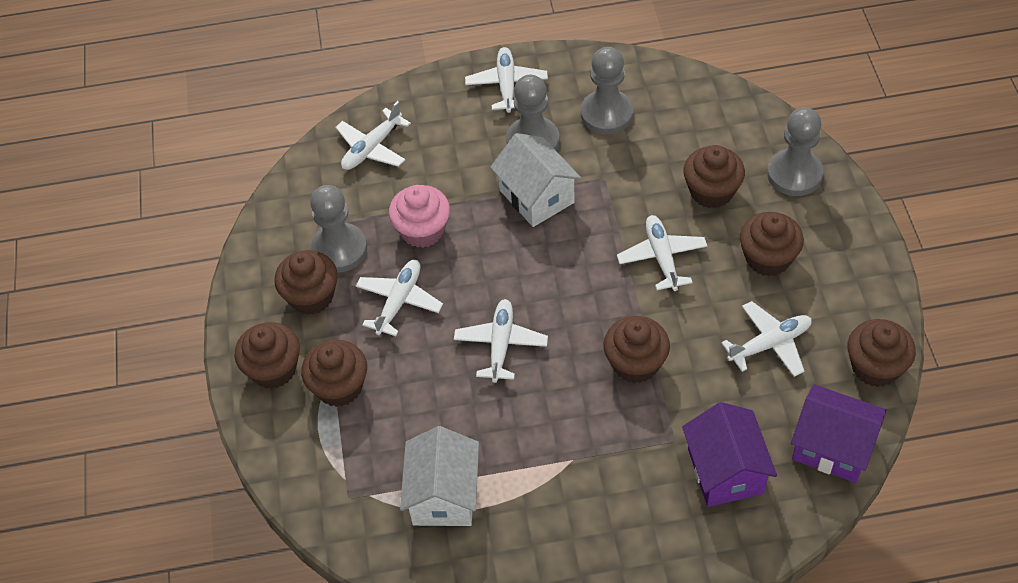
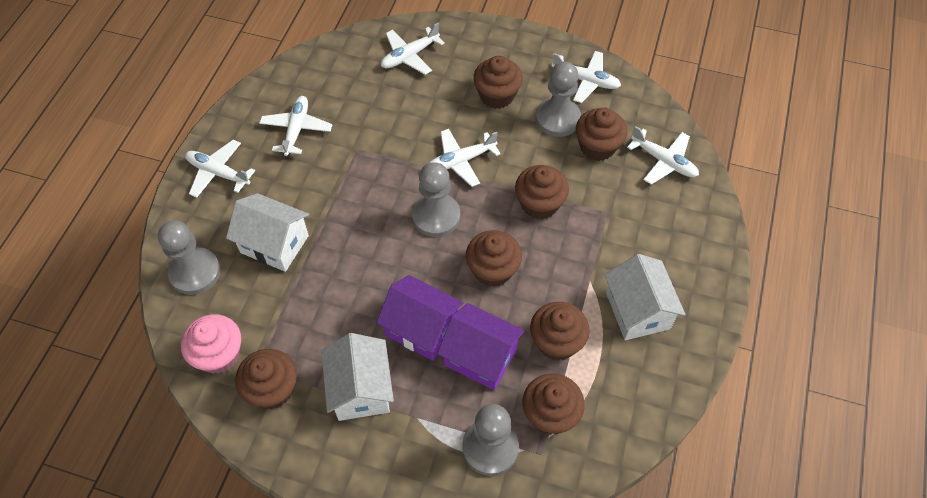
white house: 2 -> 3

